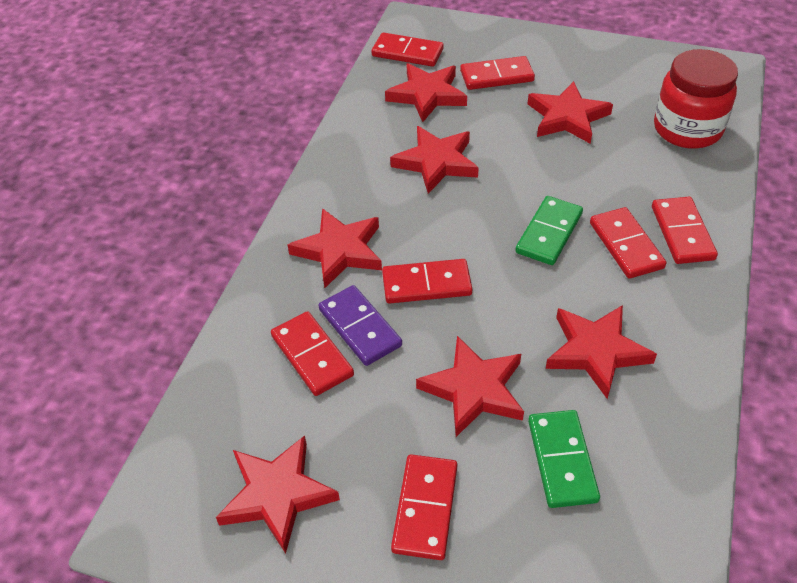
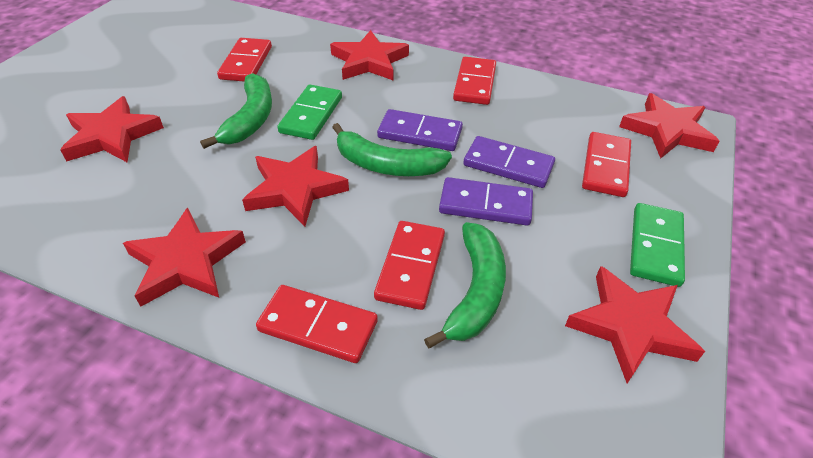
green banana: 0 -> 3
purple domino: 1 -> 3
red domino: 7 -> 5
red jar: 1 -> 0
red star: 7 -> 6

